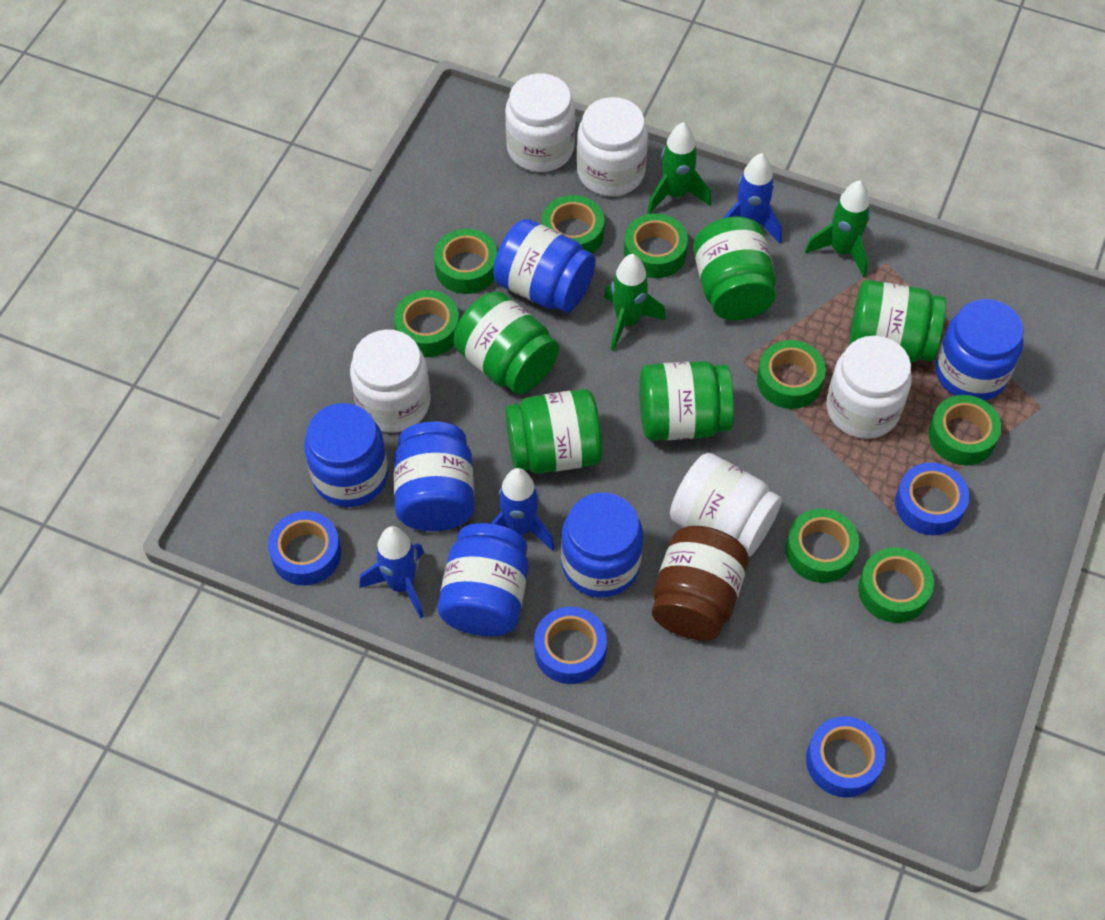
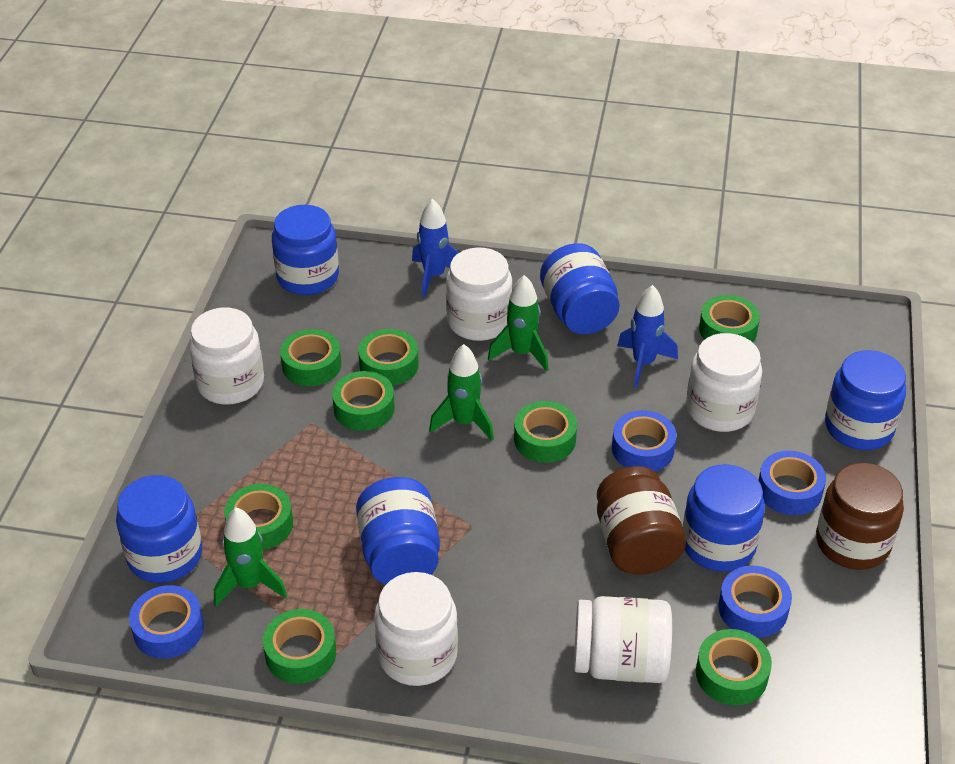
blue rocket: 3 -> 2
brown jar: 1 -> 2
green jar: 5 -> 0

